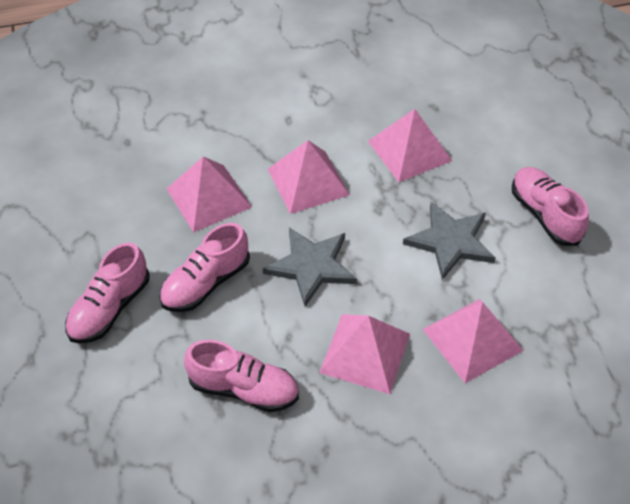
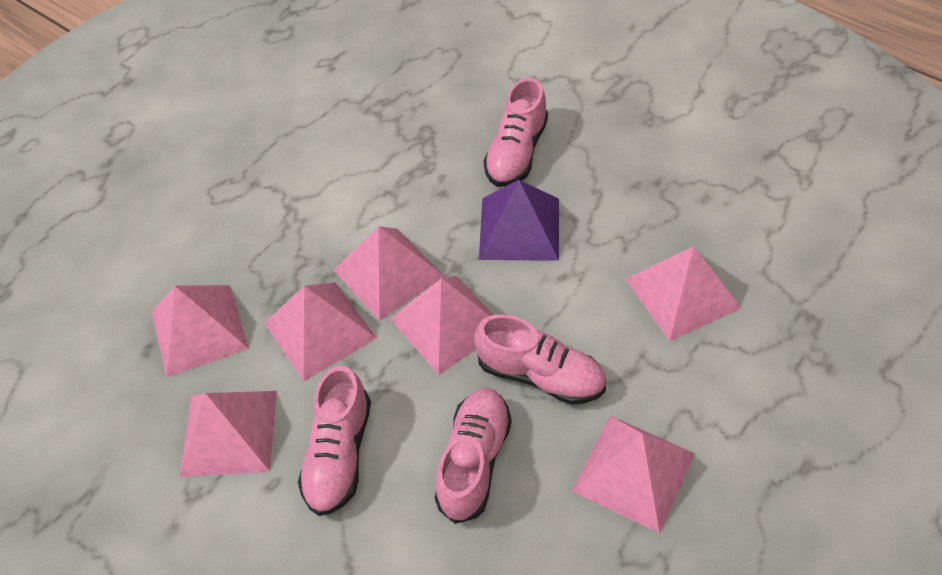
grey star: 2 -> 0
pink pyramid: 5 -> 7
purple pyramid: 0 -> 1

